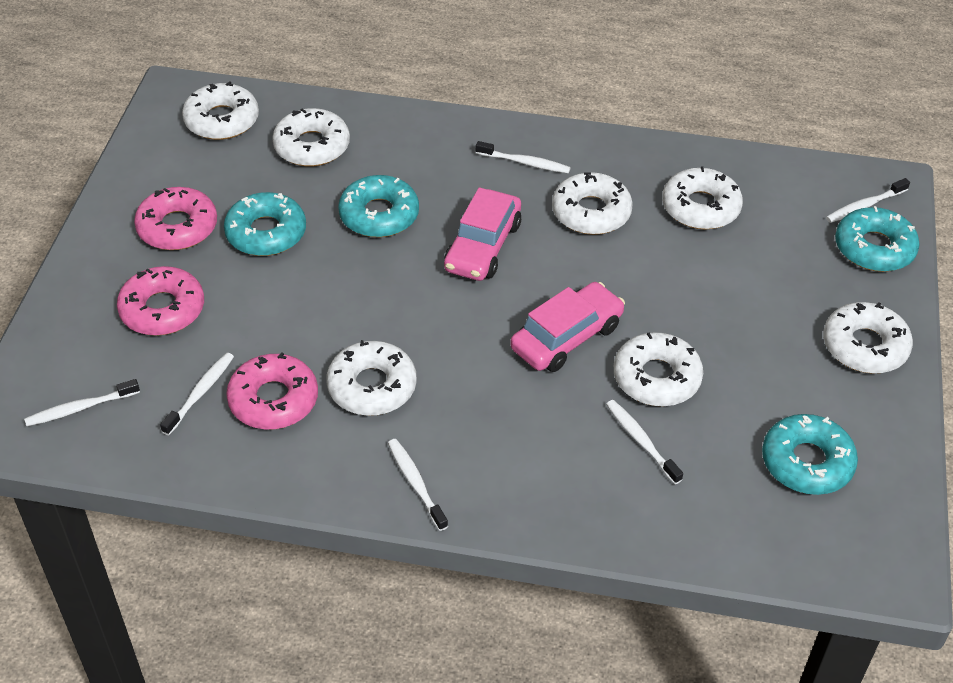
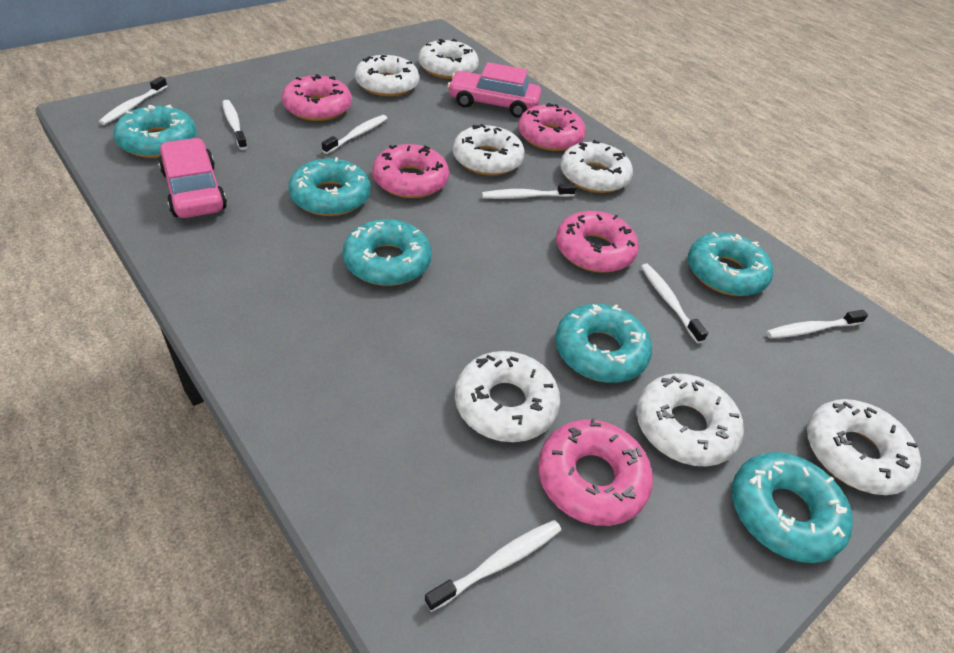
pink donut: 3 -> 5
turquoise donut: 4 -> 6
white toothbrush: 6 -> 7

